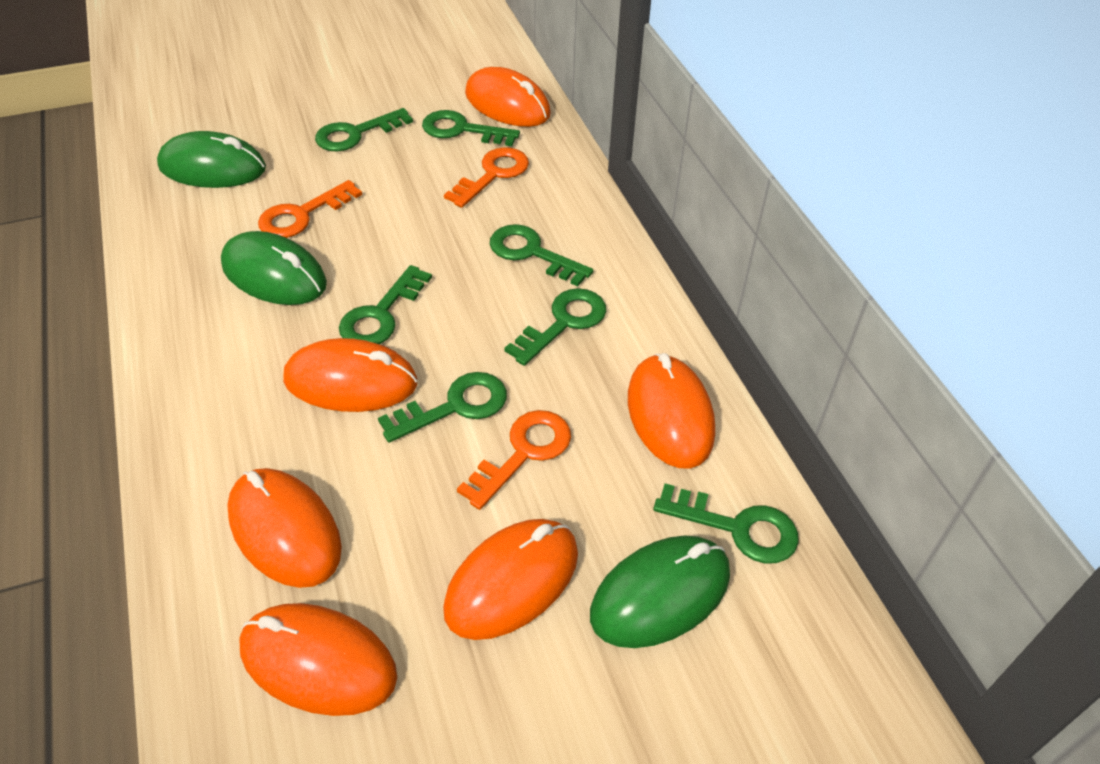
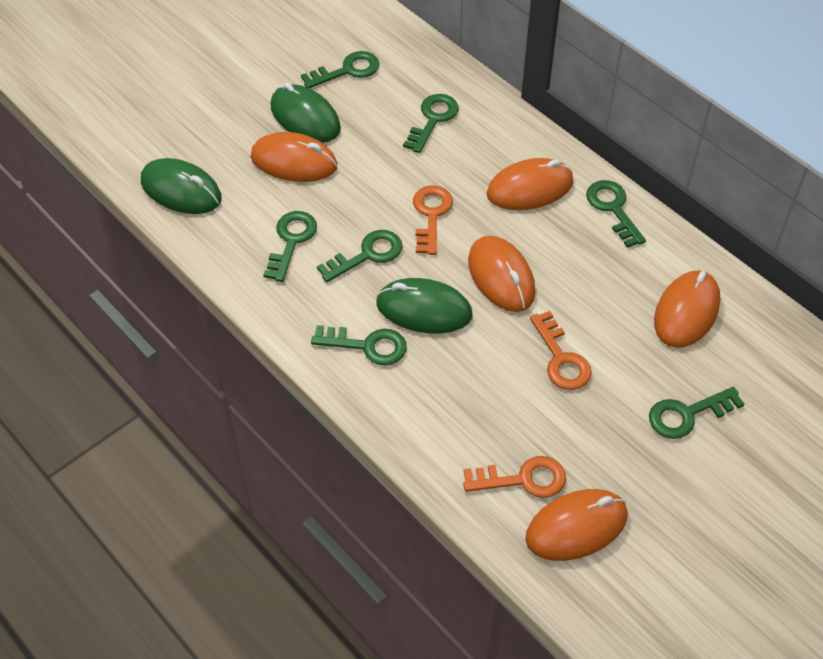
orange mouse: 6 -> 5

